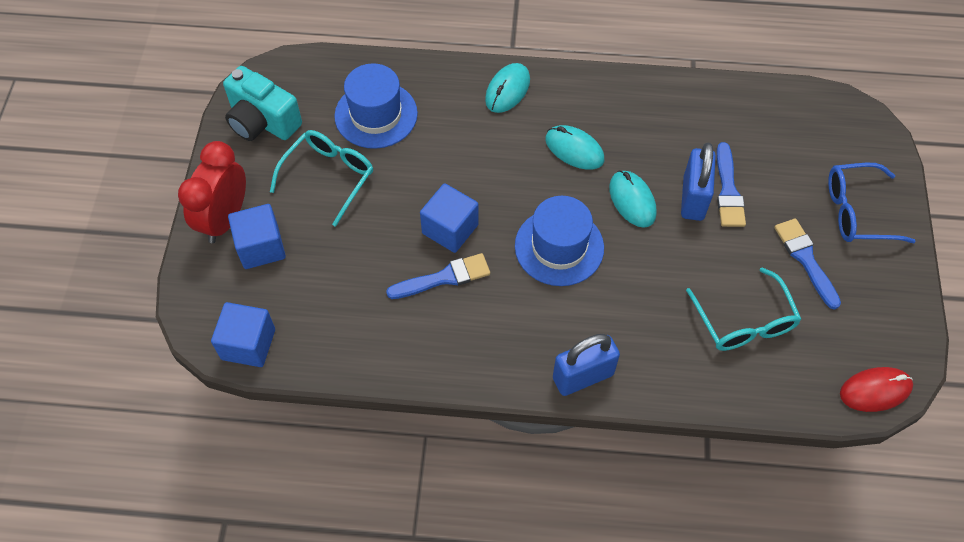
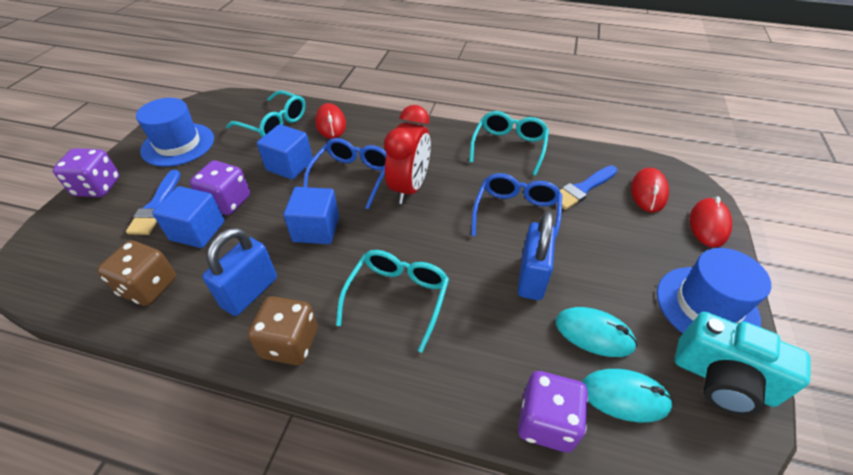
blue brush: 3 -> 2
blue glasses: 1 -> 2
brown dice: 0 -> 2
purple dice: 0 -> 3
red mouse: 1 -> 3
turquoise glasses: 2 -> 3
turquoise mouse: 3 -> 2

